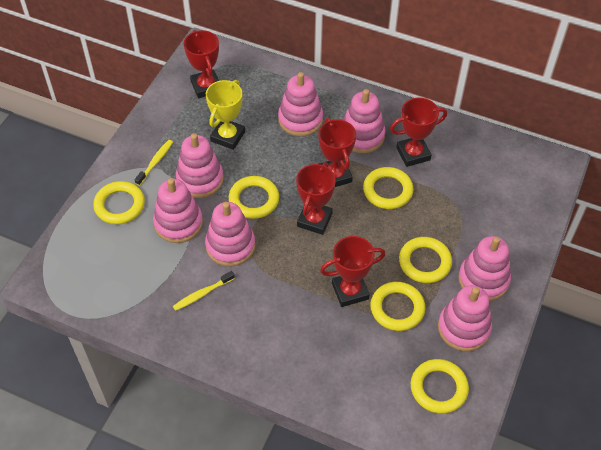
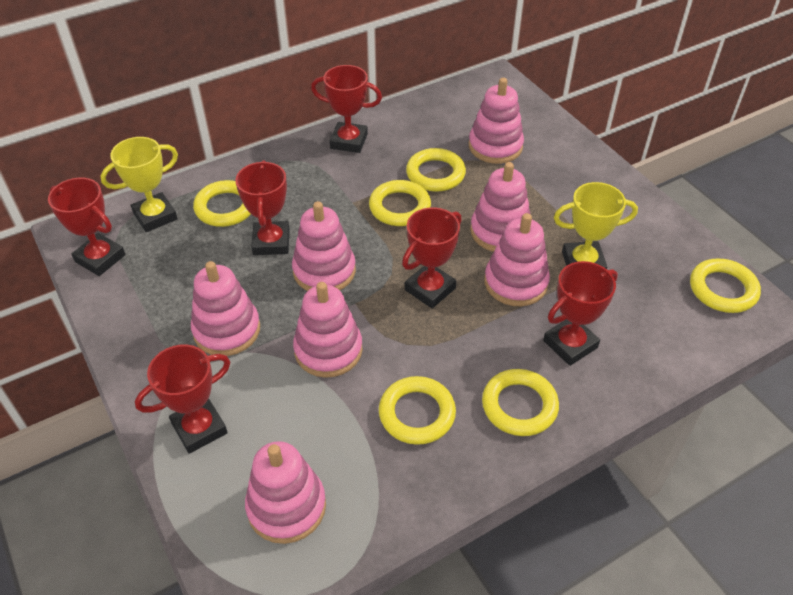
red trophy: 5 -> 6
yellow toothbrush: 2 -> 0
yellow trophy: 1 -> 2

